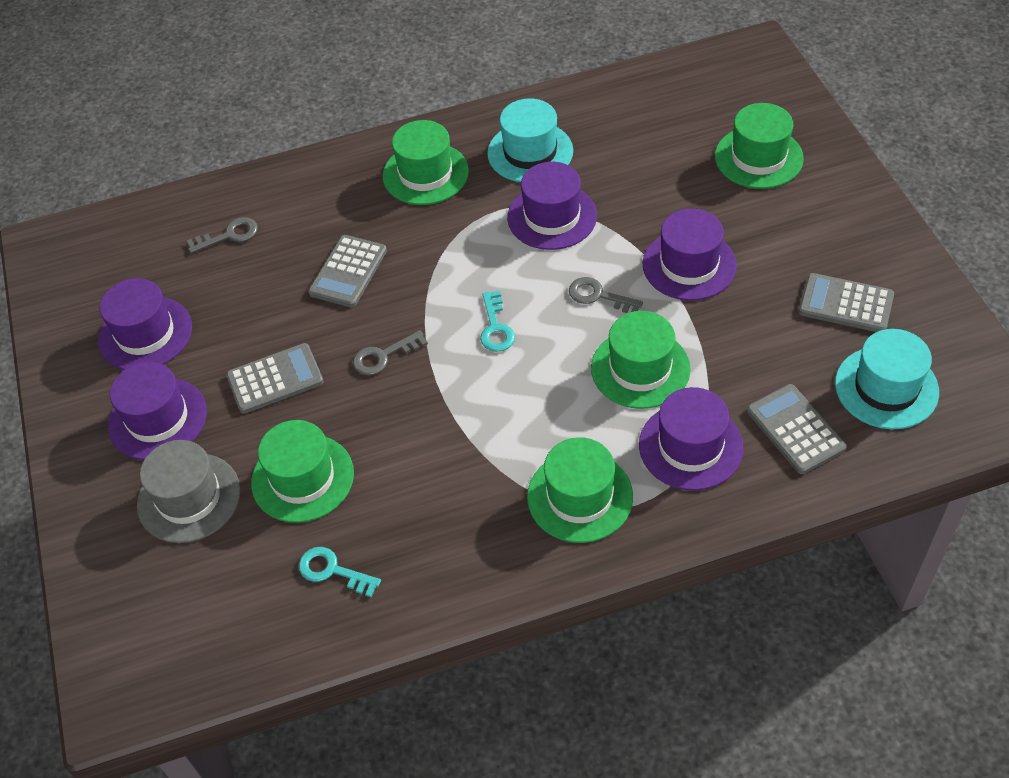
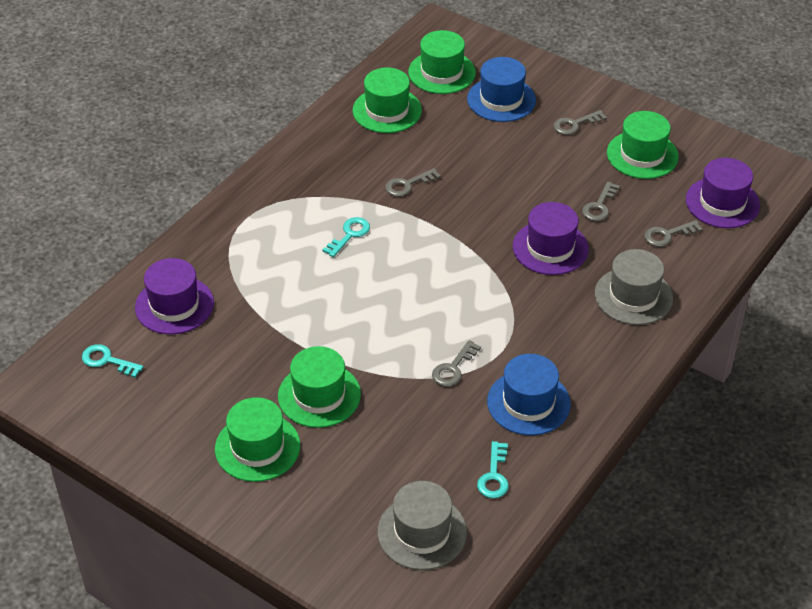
blue hat: 0 -> 2
grey calculator: 4 -> 0
grey hat: 1 -> 2
grey key: 3 -> 5
purple hat: 5 -> 3
turquoise hat: 2 -> 0
turquoise key: 2 -> 3

